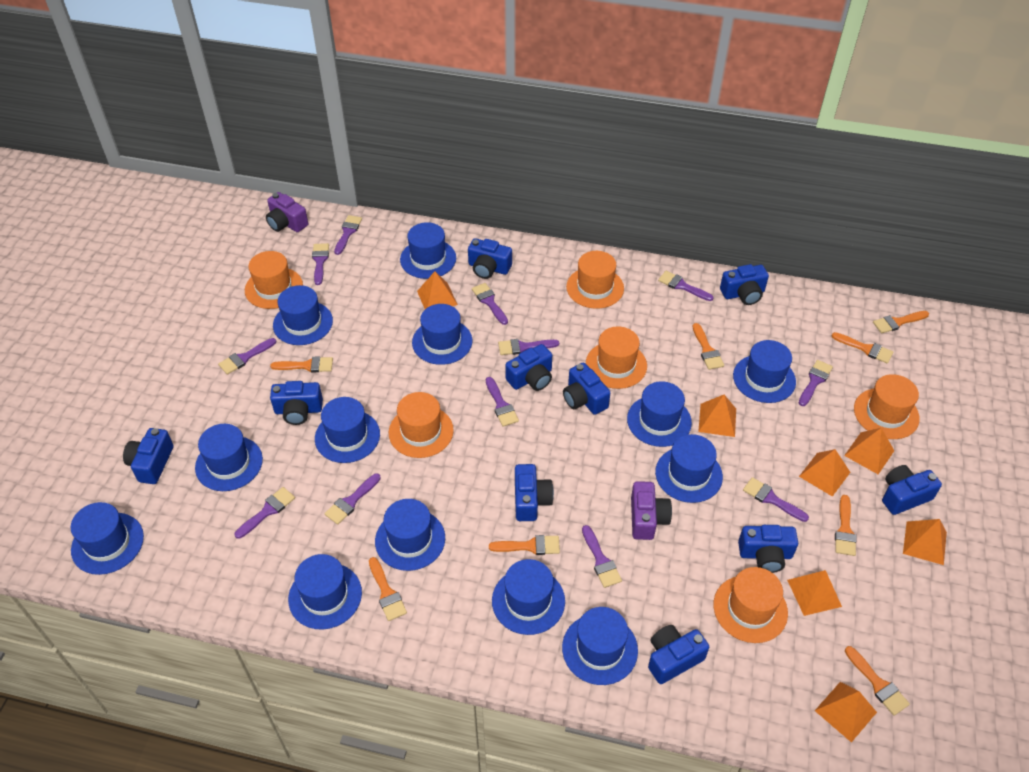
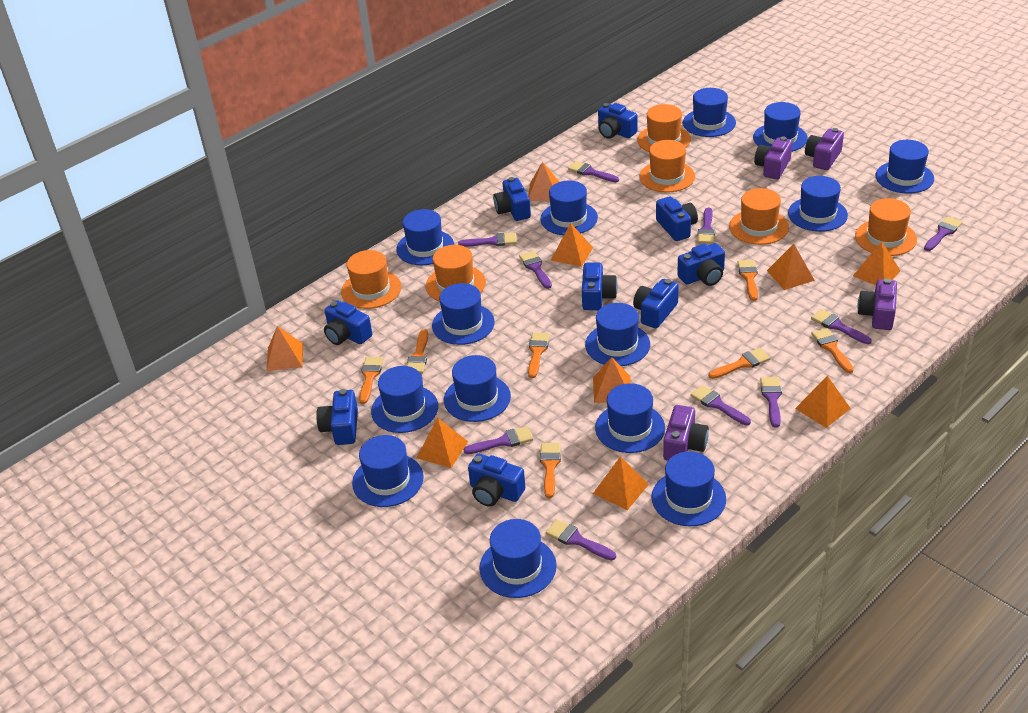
blue camera: 10 -> 9
blue hat: 13 -> 14
orange brush: 8 -> 7
orange pyramid: 7 -> 9
purple brush: 12 -> 10
purple camera: 2 -> 4

